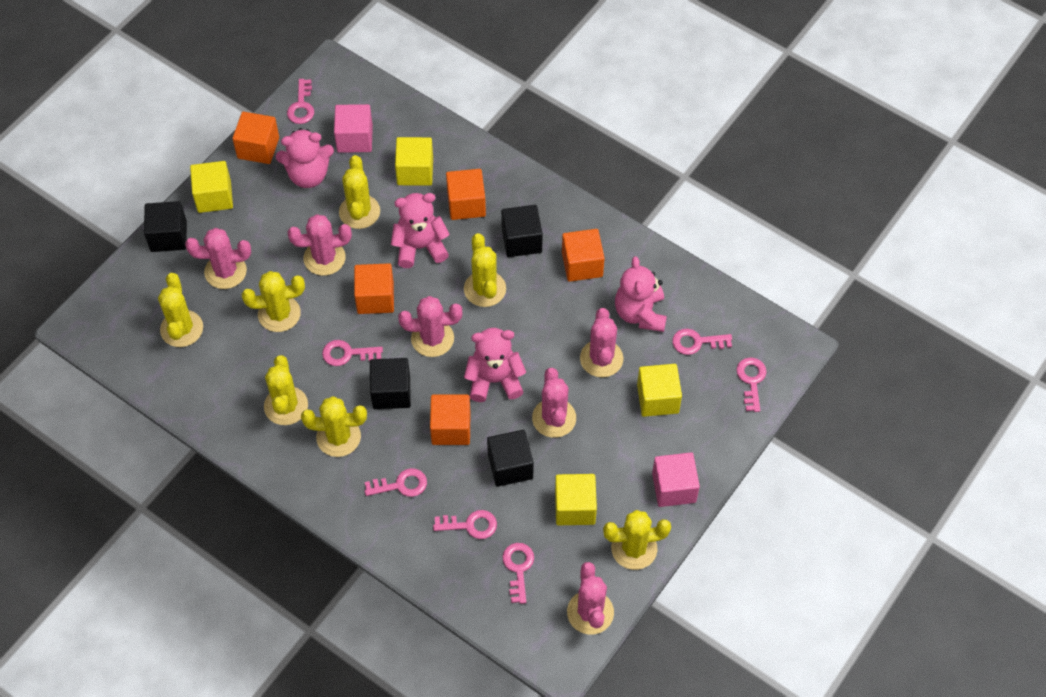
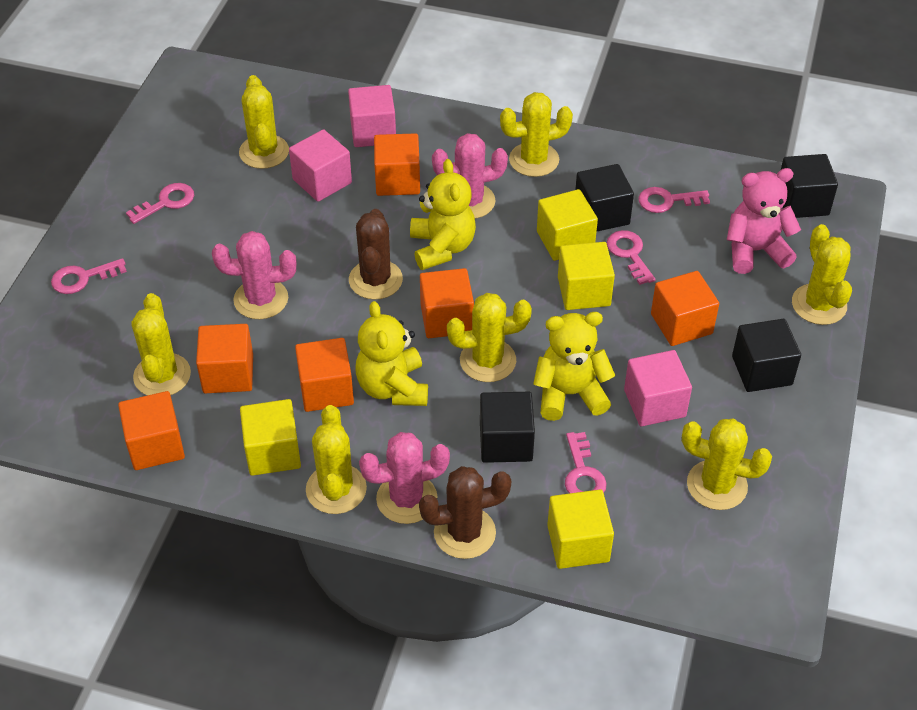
brown cactus: 0 -> 2
orange cube: 5 -> 6
pink cactus: 6 -> 3
pink cube: 2 -> 3
pink key: 7 -> 5
pink teddy bear: 4 -> 1
yellow teddy bear: 0 -> 3

